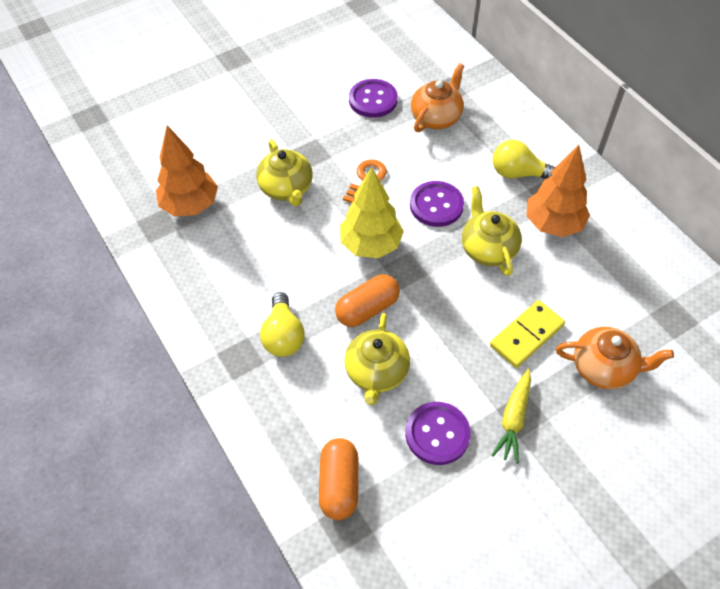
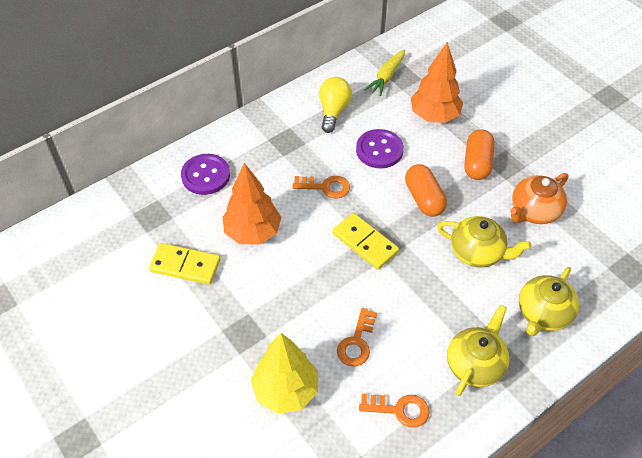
orange key: 1 -> 3
orange teapot: 2 -> 1
purple button: 3 -> 2
yellow domino: 1 -> 2
yellow light bulb: 2 -> 1

